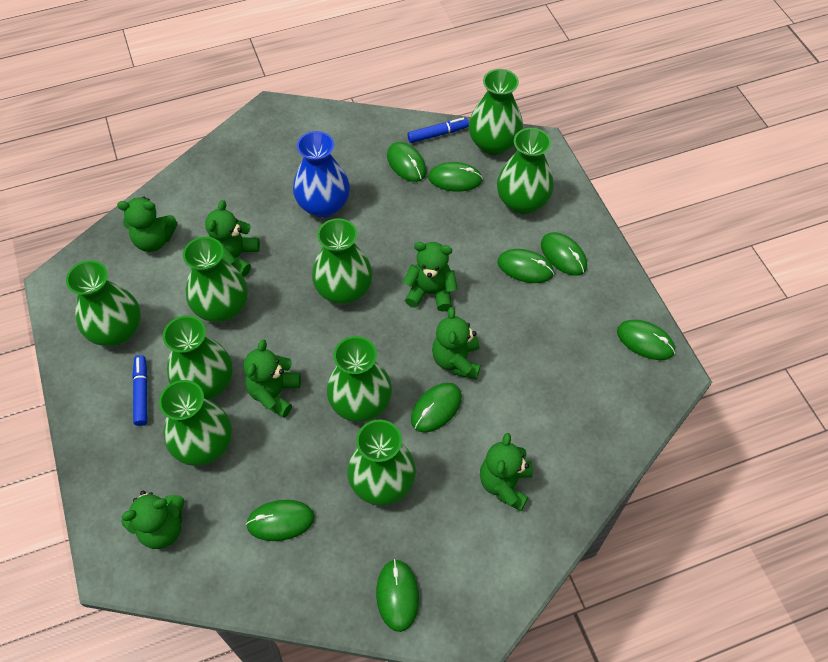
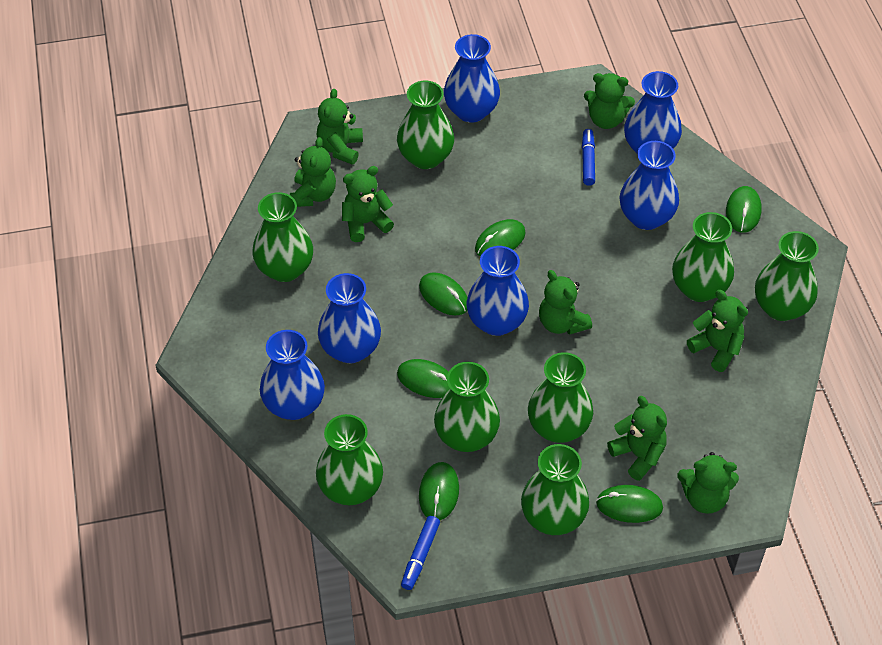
blue vase: 1 -> 6
green mouse: 8 -> 6
green teddy bear: 7 -> 8
green vase: 9 -> 8

